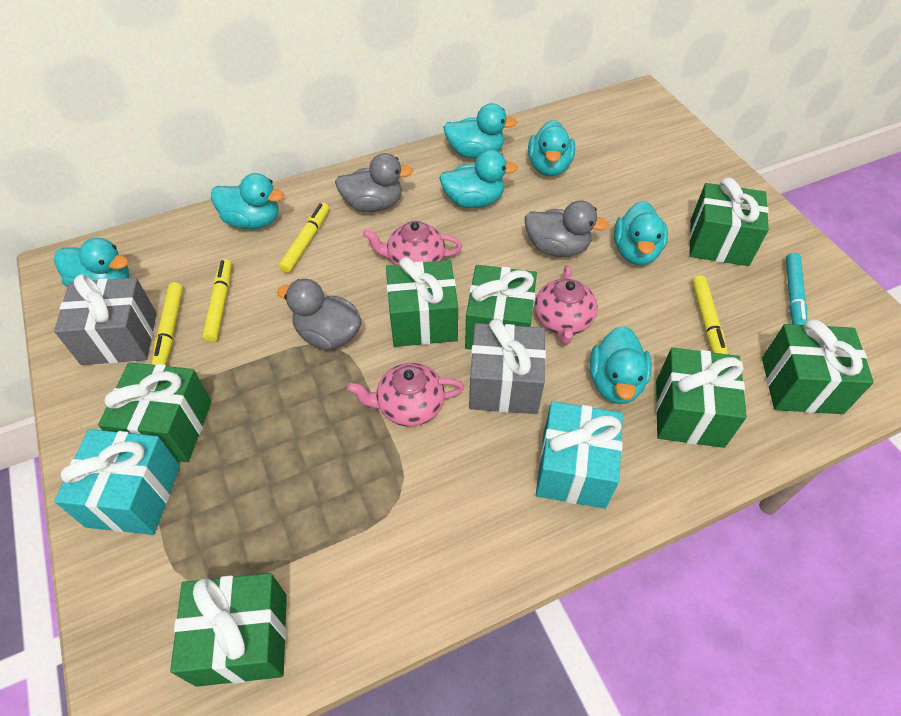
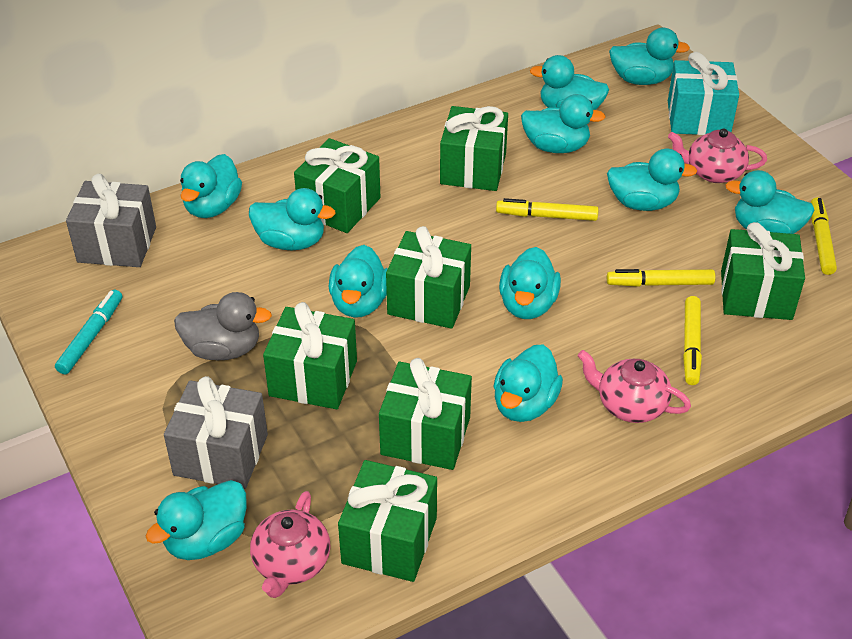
grey duck: 3 -> 1
turquoise duck: 7 -> 11
turquoise gift: 2 -> 1

